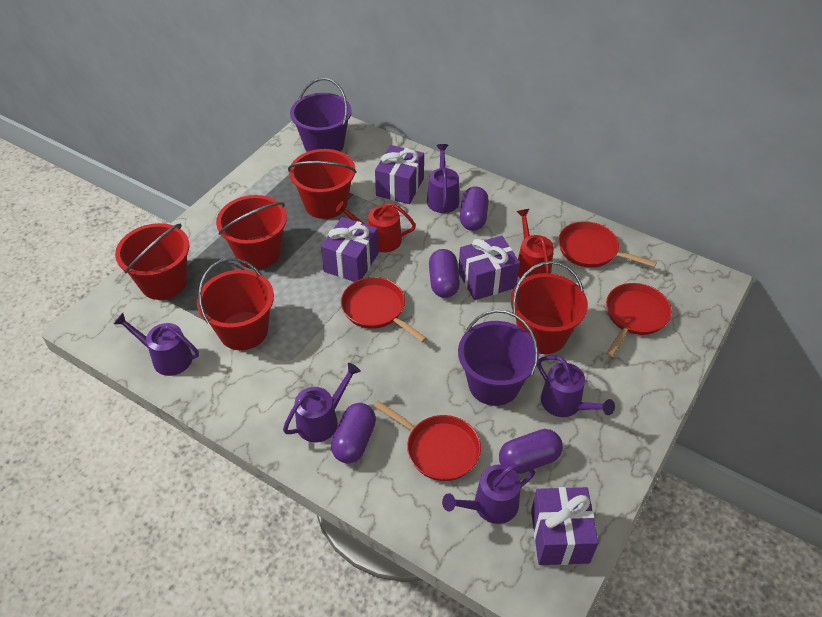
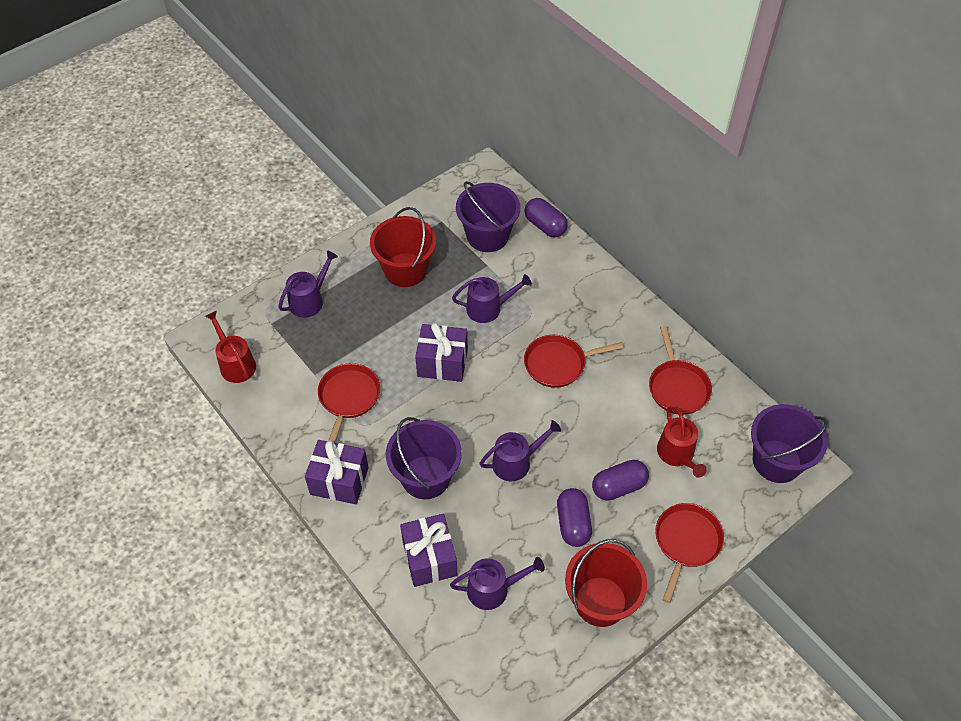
purple bucket: 2 -> 3
purple capsule: 4 -> 3
purple gift: 4 -> 3
purple watering can: 5 -> 4
red bucket: 5 -> 2

